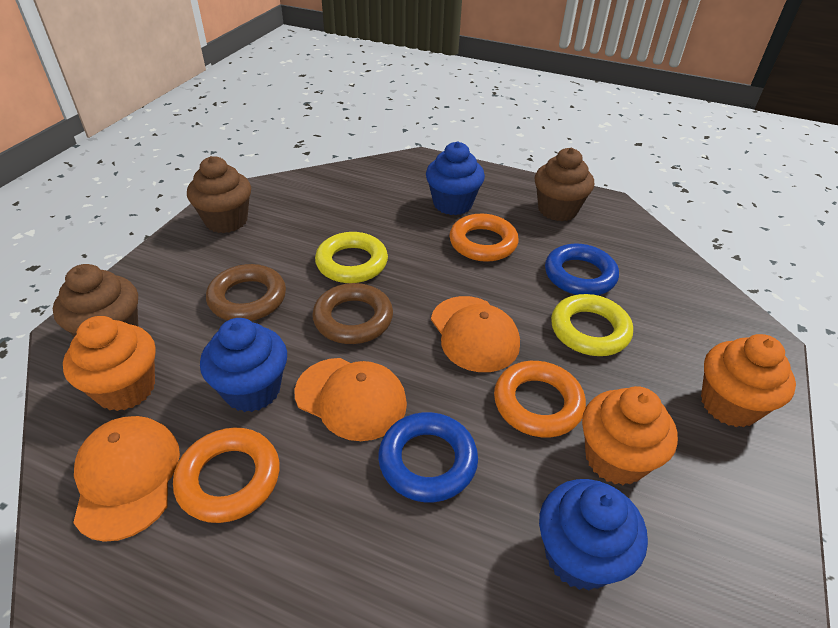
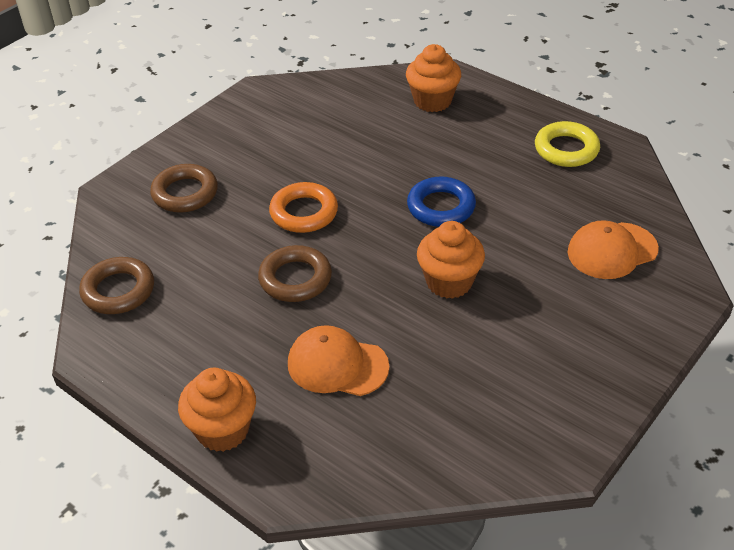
blue cupcake: 3 -> 0
blue ring: 2 -> 1
brown cupcake: 3 -> 0
brown ring: 2 -> 3
orange cap: 3 -> 2
orange ring: 3 -> 1
yellow ring: 2 -> 1

